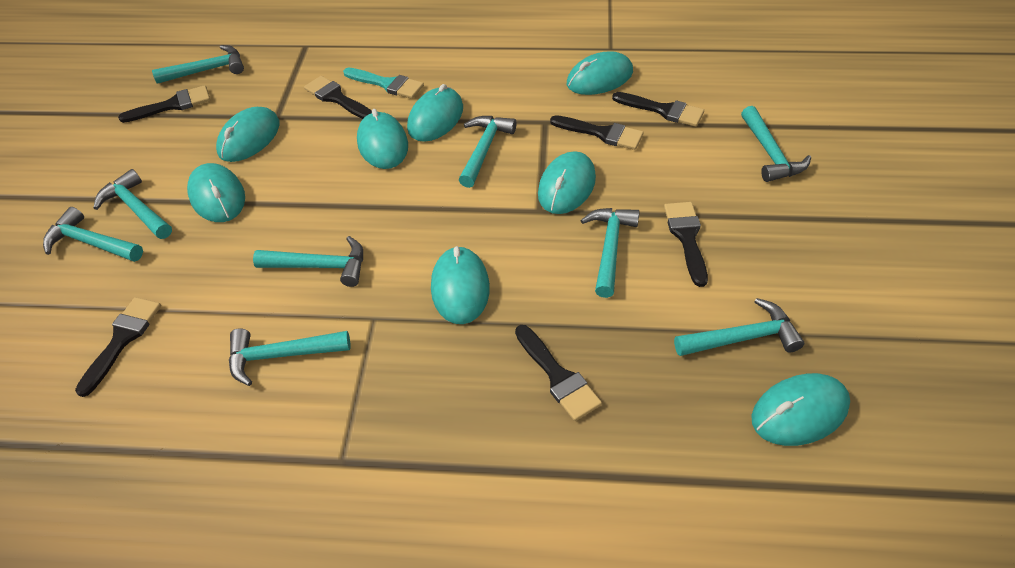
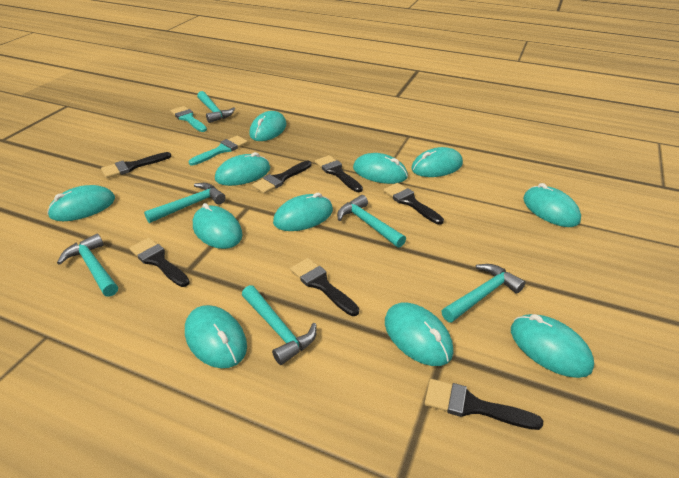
turquoise brush: 1 -> 2
turquoise hammer: 9 -> 6
turquoise mouse: 8 -> 11

